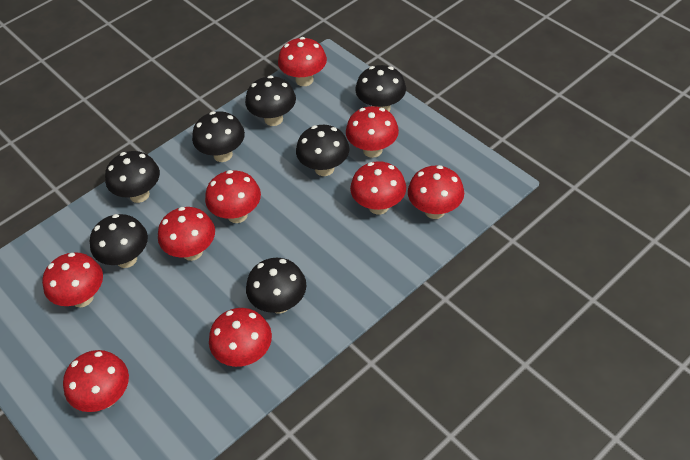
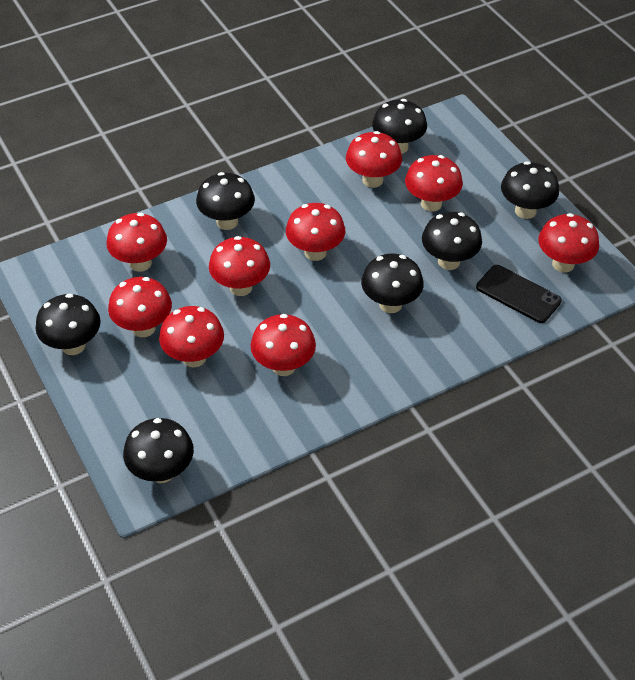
black phone: 0 -> 1

